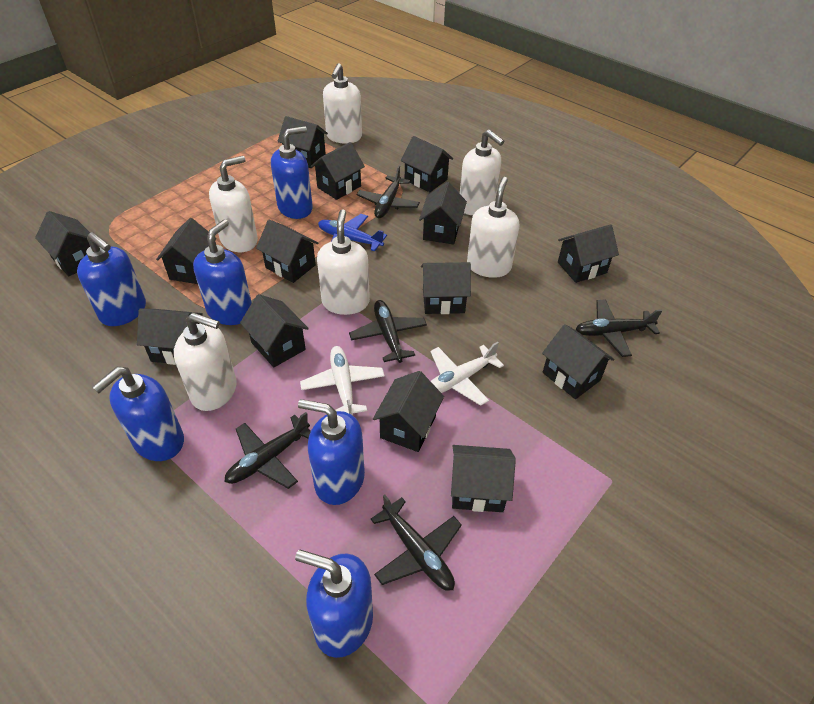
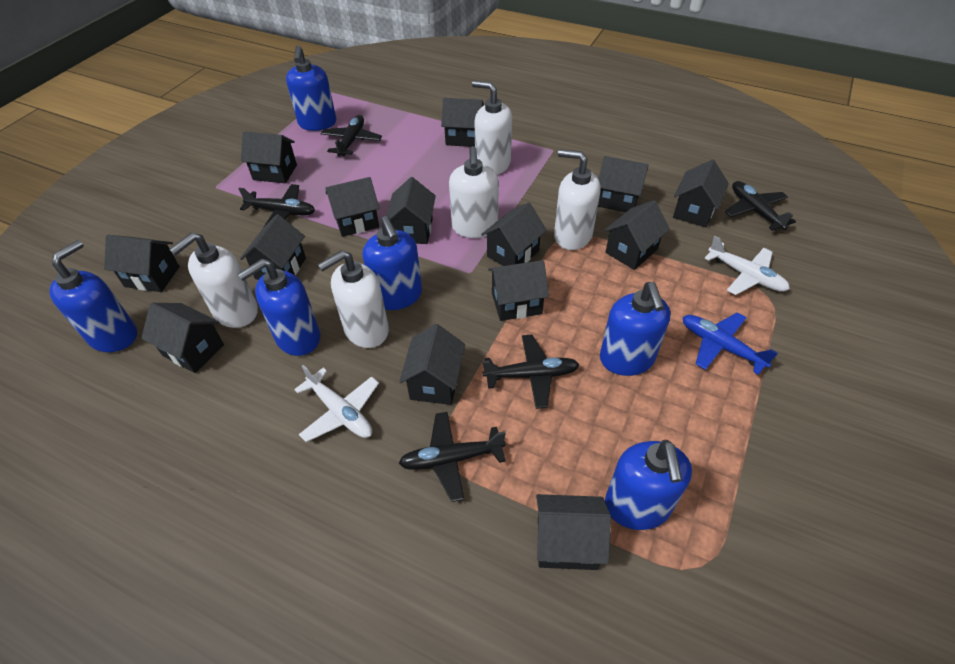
white soap dispenser: 6 -> 5

